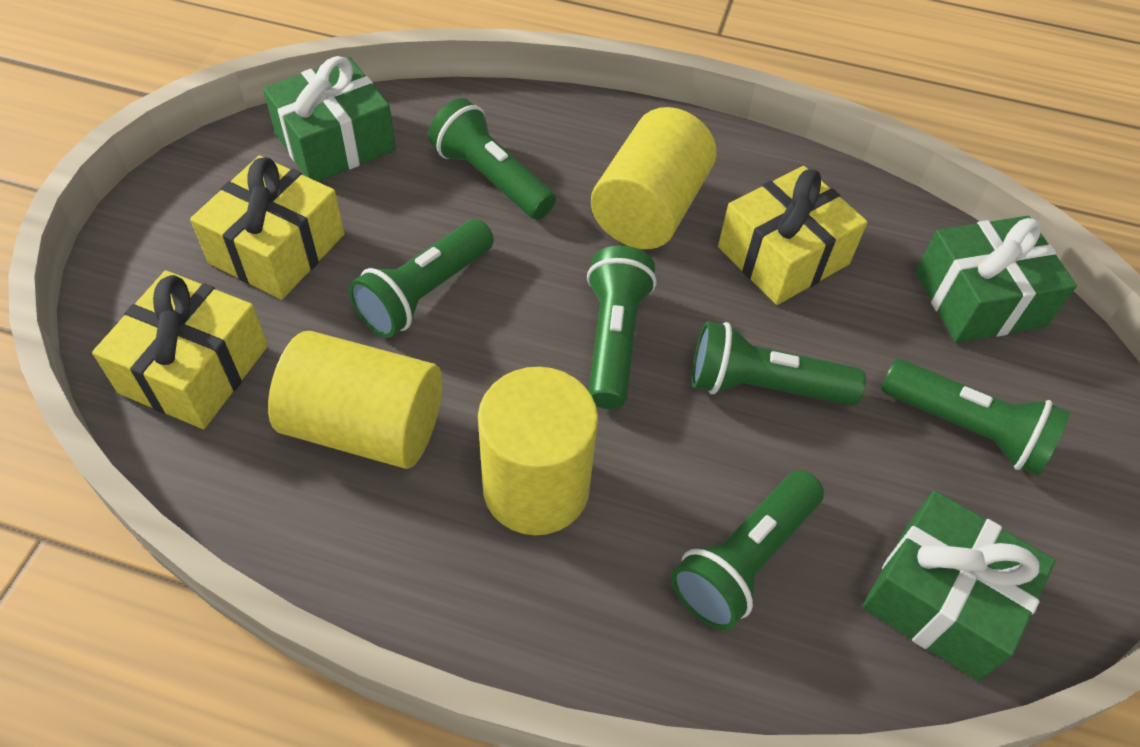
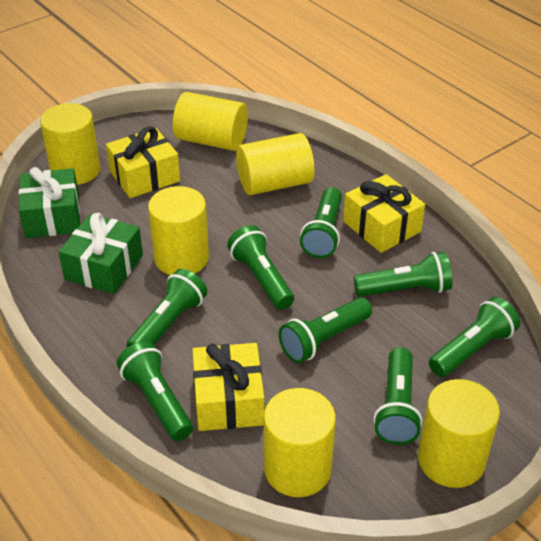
green flashlight: 6 -> 8
green gift: 3 -> 2
yellow cylinder: 3 -> 6

